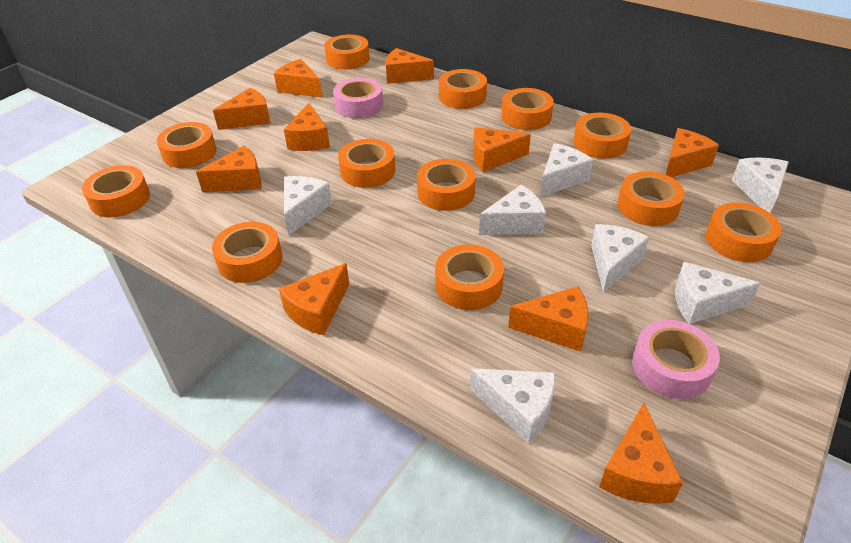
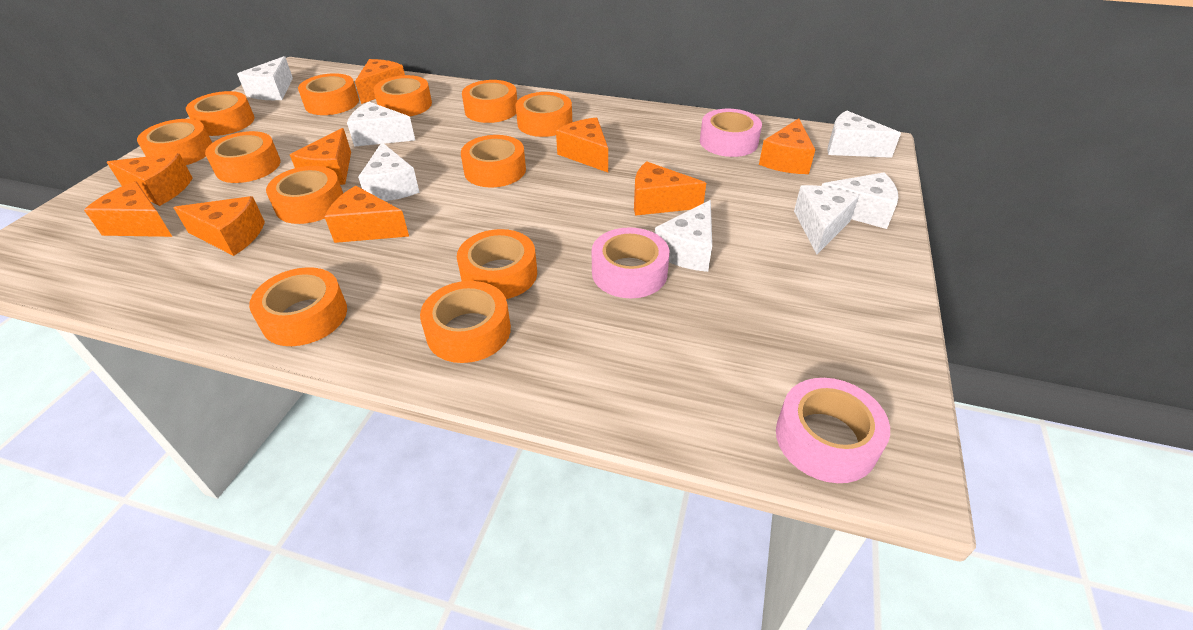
orange cheese: 10 -> 9
pink tape: 2 -> 3

